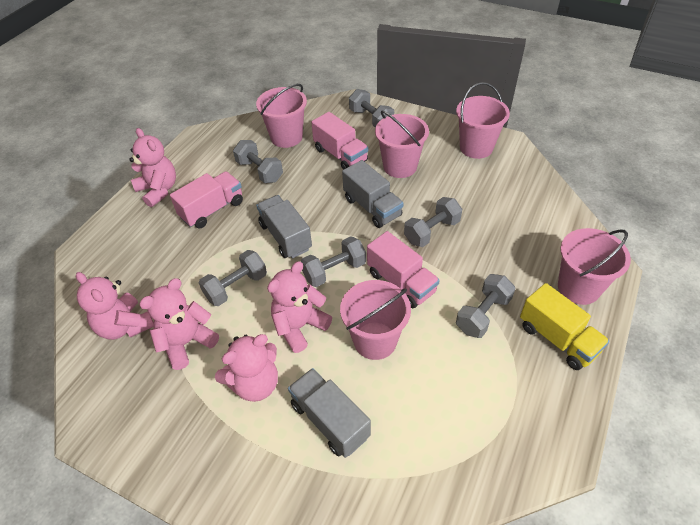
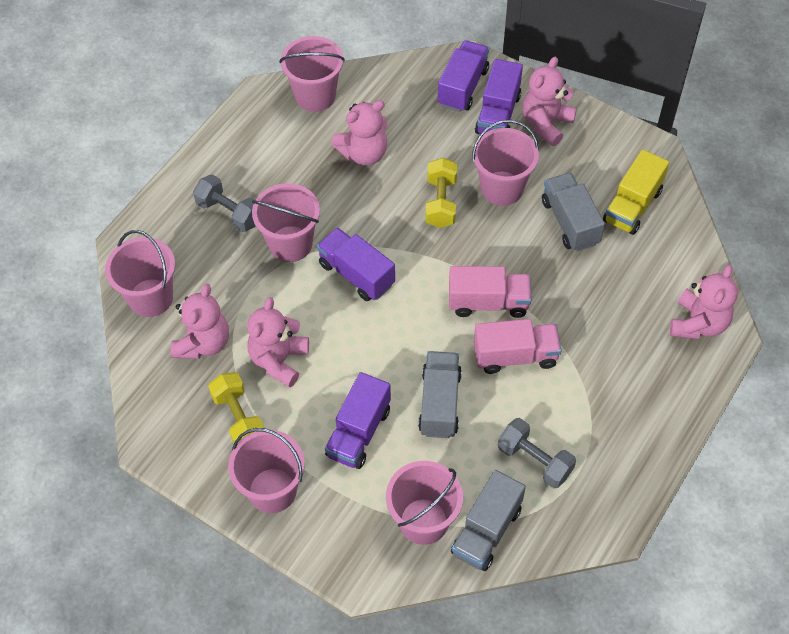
grey dumbbell: 6 -> 2
pink bucket: 5 -> 6
pink truck: 3 -> 2
purple truck: 0 -> 4
yellow dumbbell: 0 -> 2

